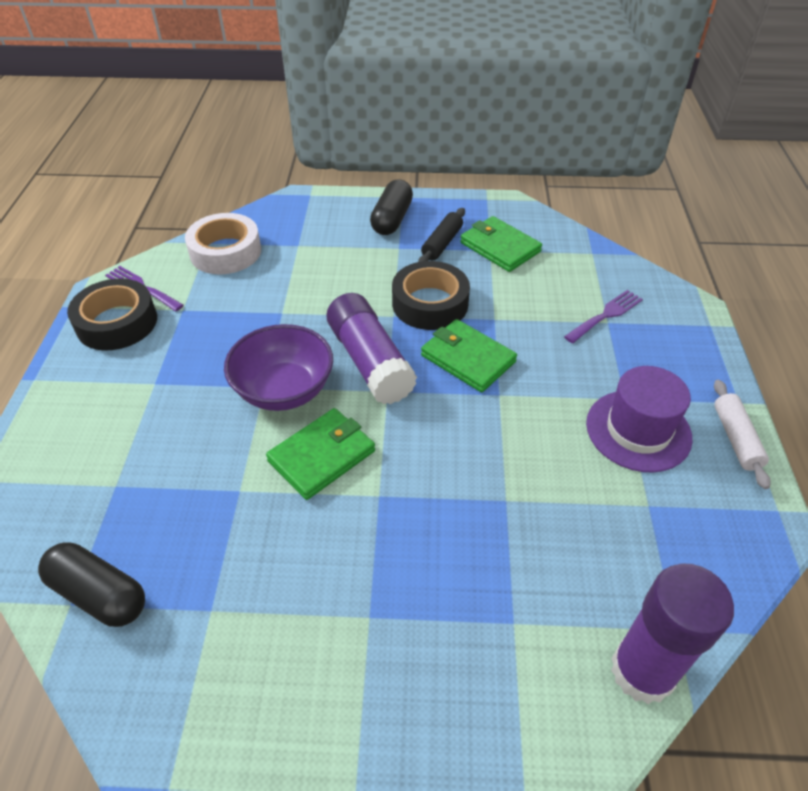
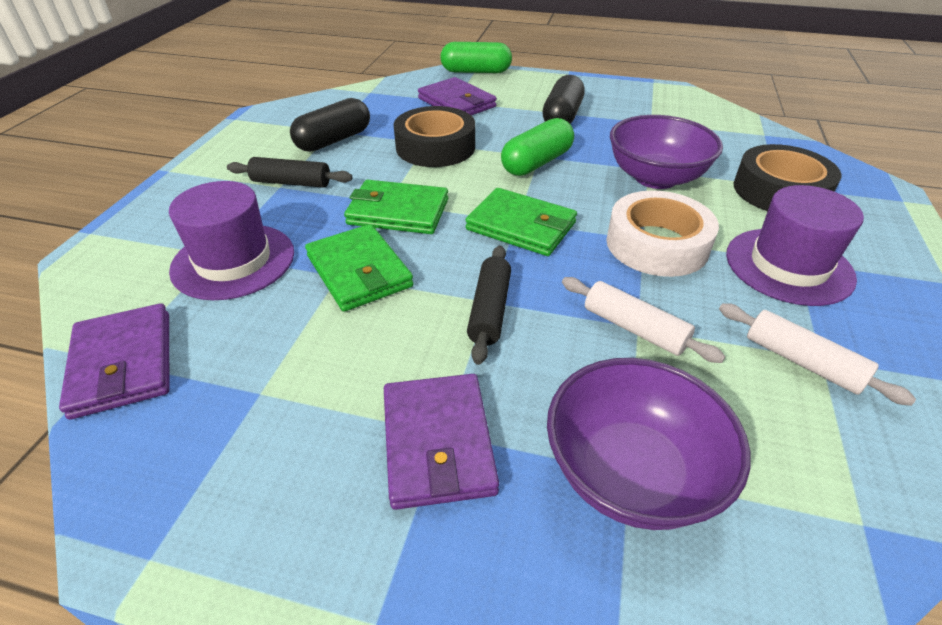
black rolling pin: 1 -> 2
green capsule: 0 -> 2
purple bowl: 1 -> 2
purple fork: 2 -> 0
purple glue stick: 2 -> 0
purple hat: 1 -> 2
purple wallet: 0 -> 3
white rolling pin: 1 -> 2

